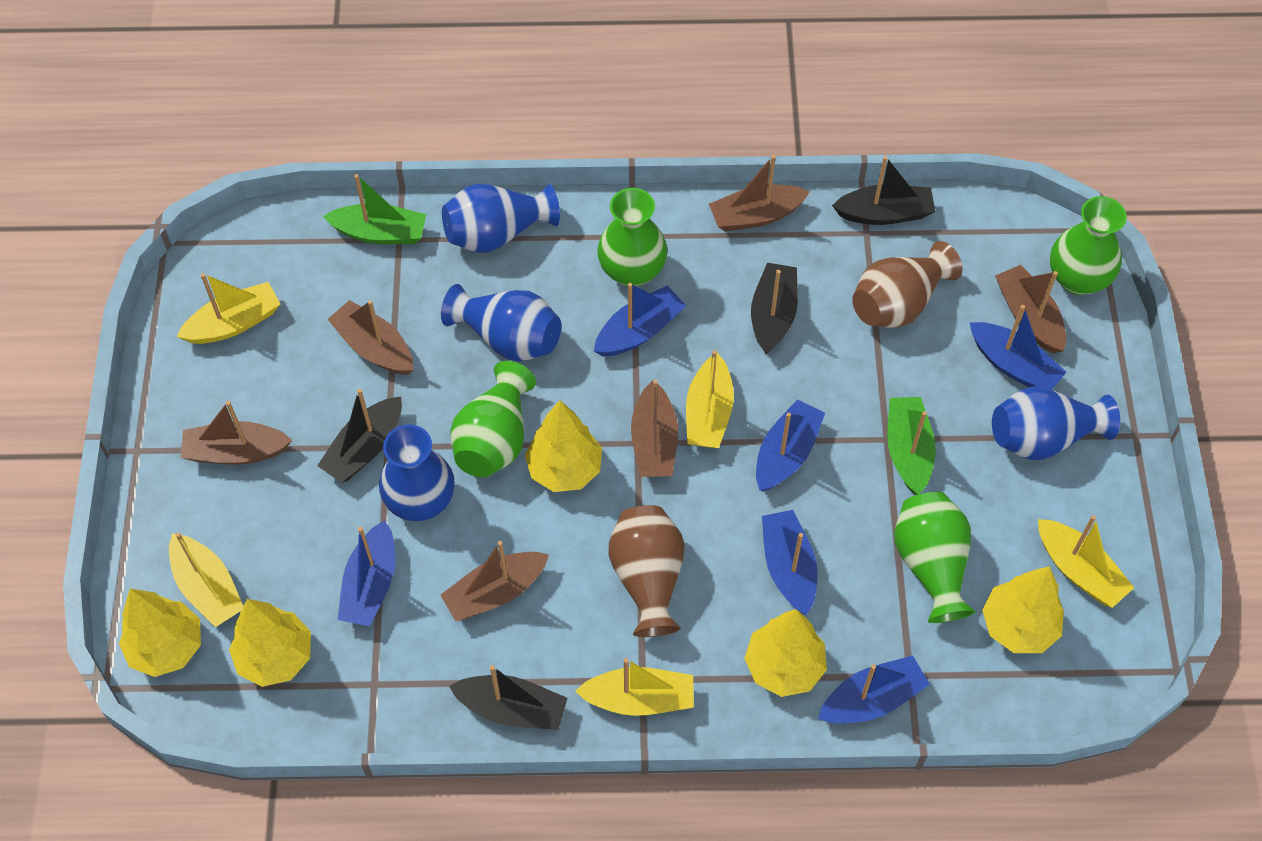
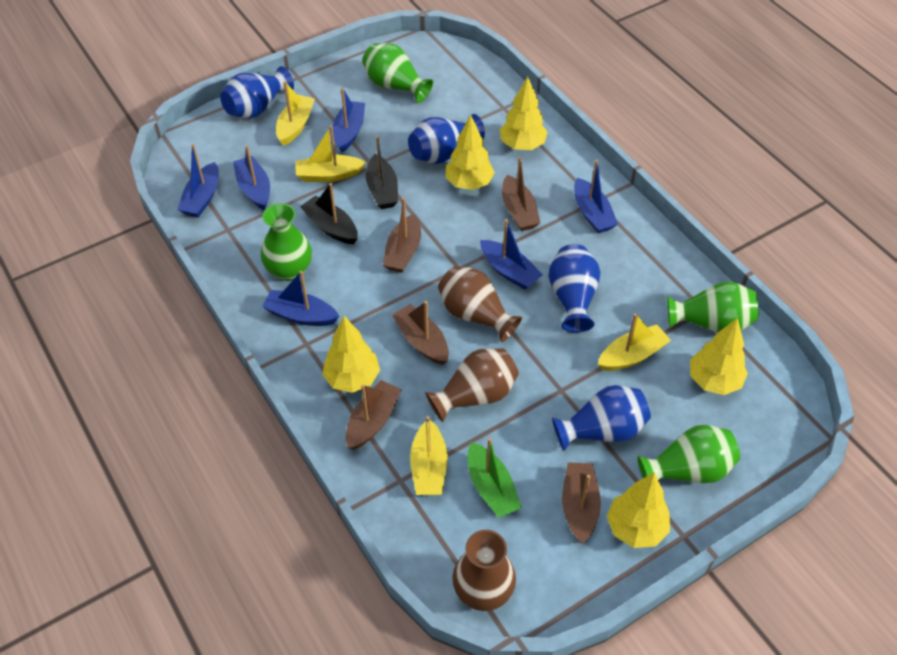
black boat: 4 -> 2
brown boat: 6 -> 5
brown vase: 2 -> 3
green boat: 2 -> 1
yellow boat: 5 -> 4

